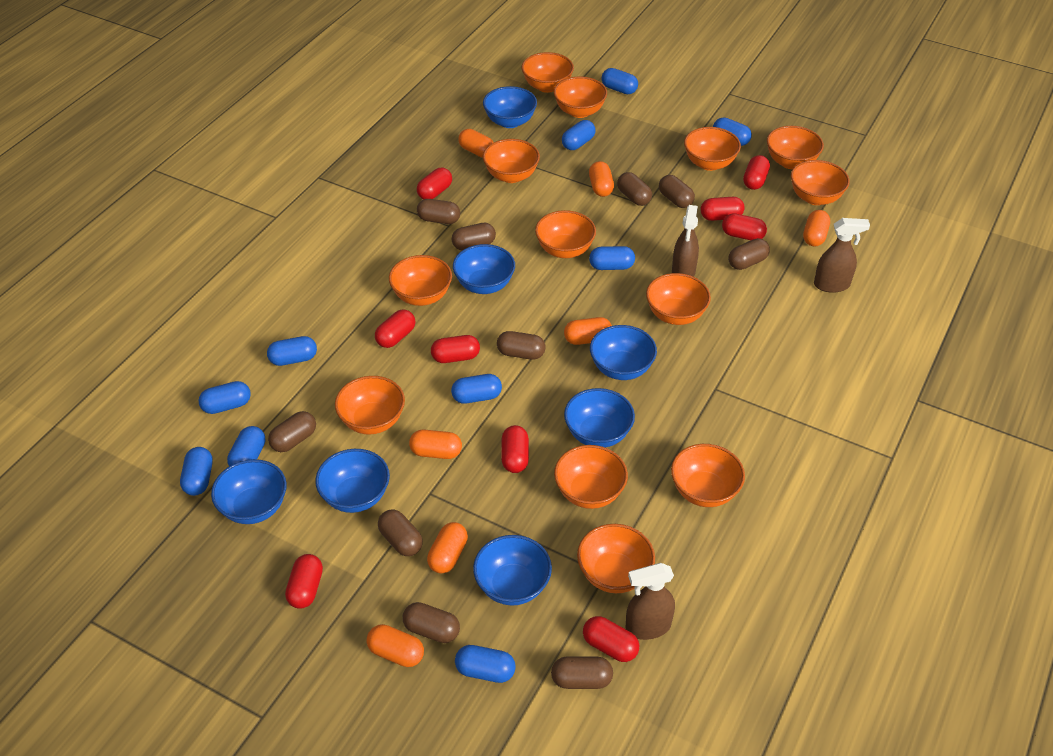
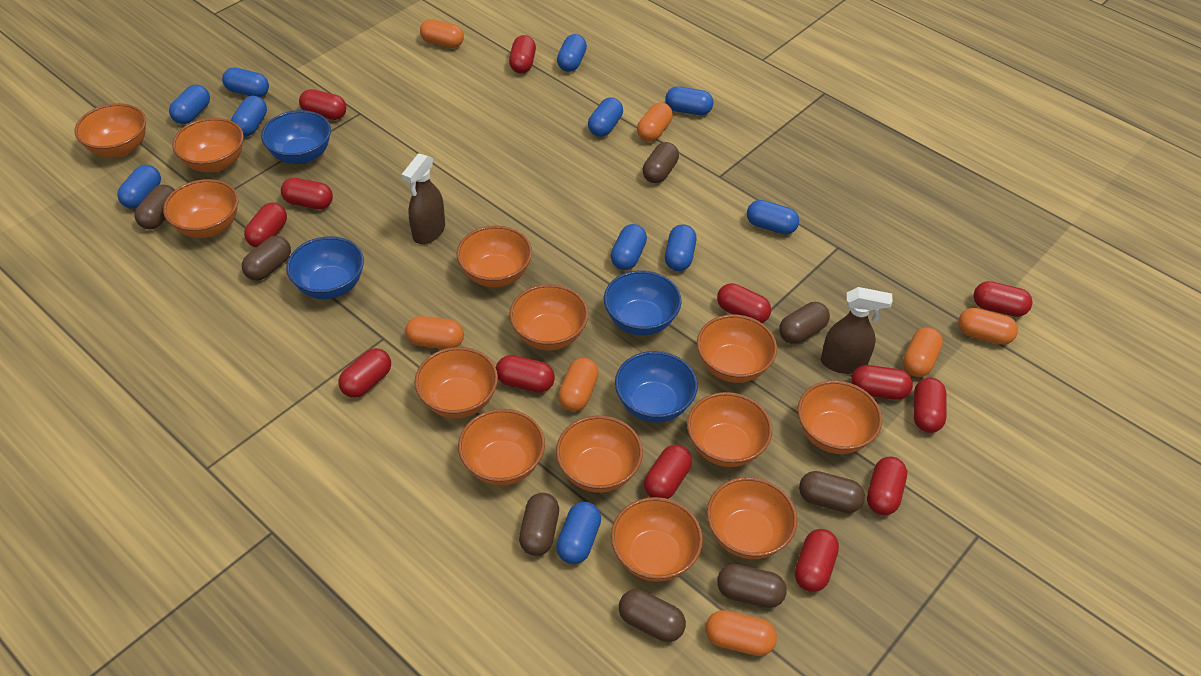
blue bowl: 7 -> 4
blue capsule: 10 -> 11
brown capsule: 10 -> 8
brown spray bottle: 3 -> 2
red capsule: 9 -> 13

